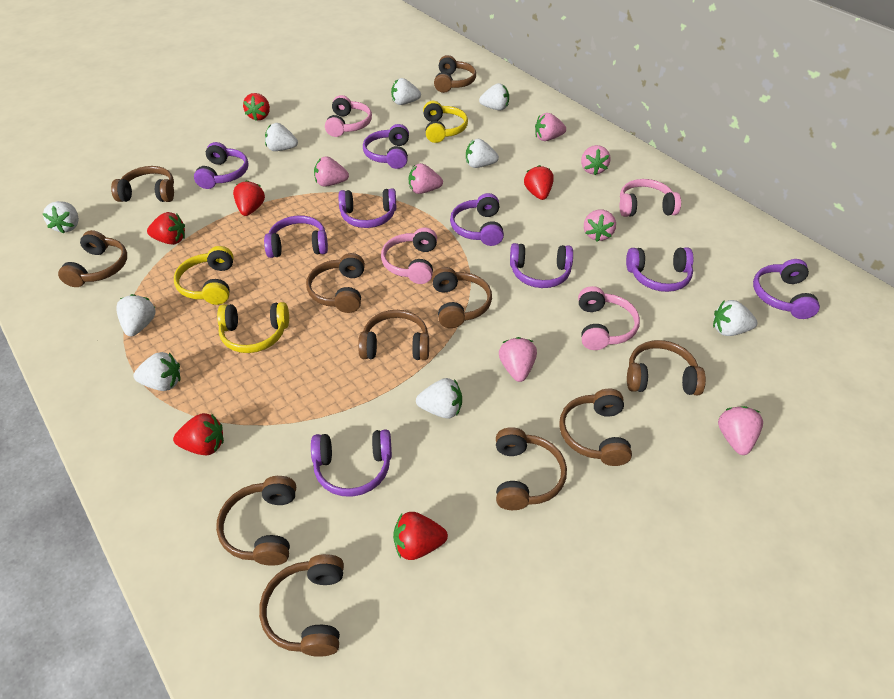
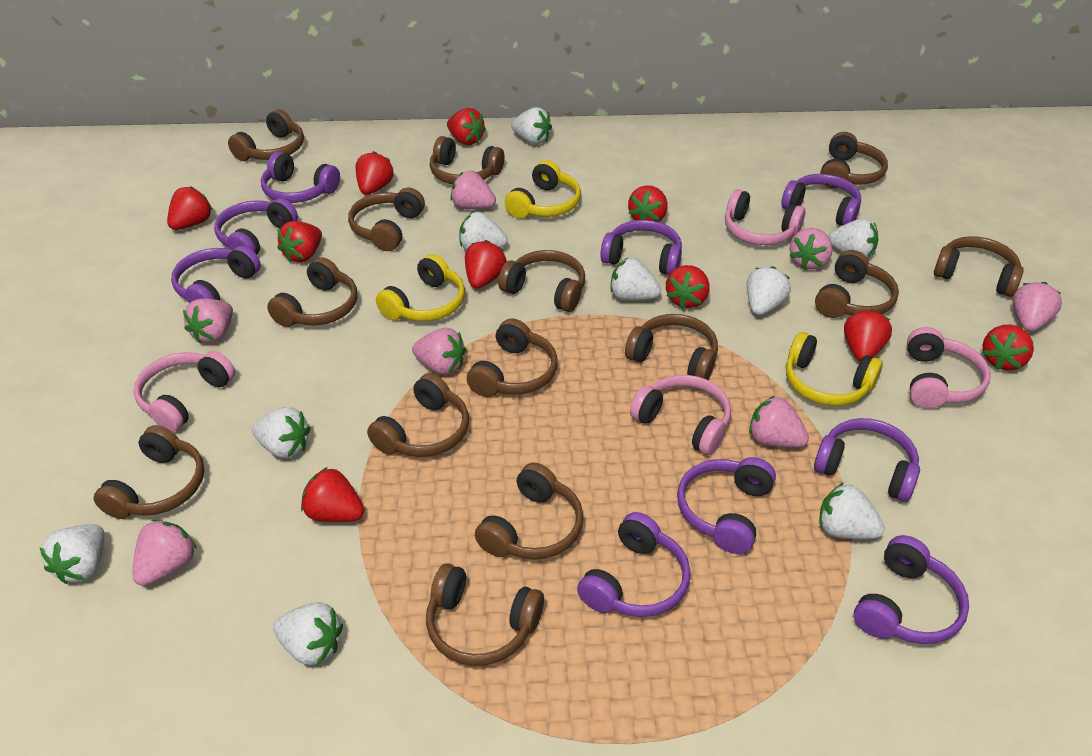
brown headphones: 11 -> 14
red strawberry: 6 -> 10

